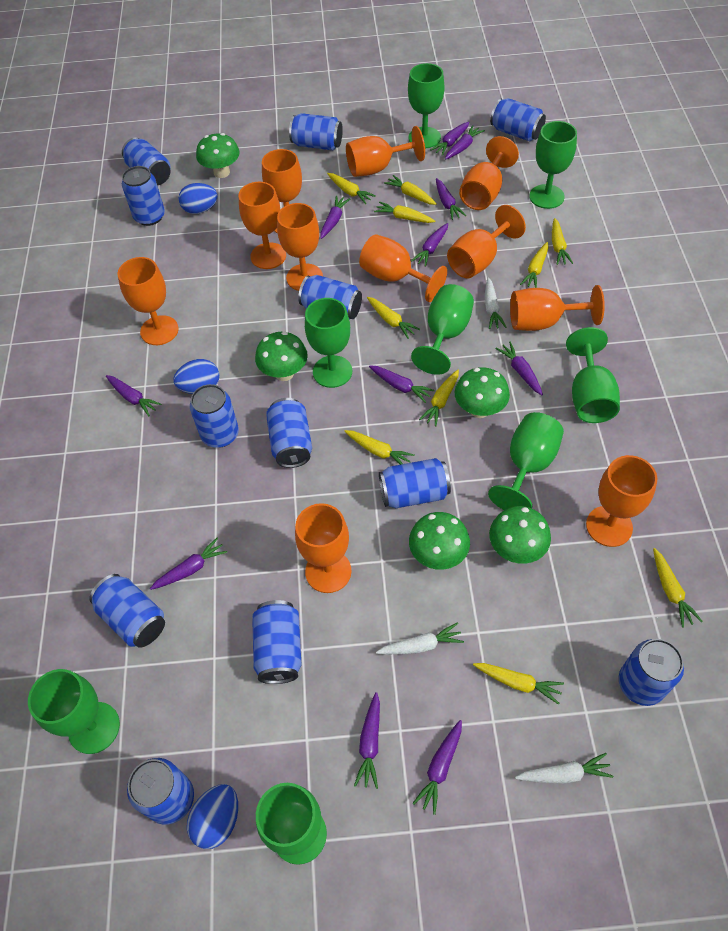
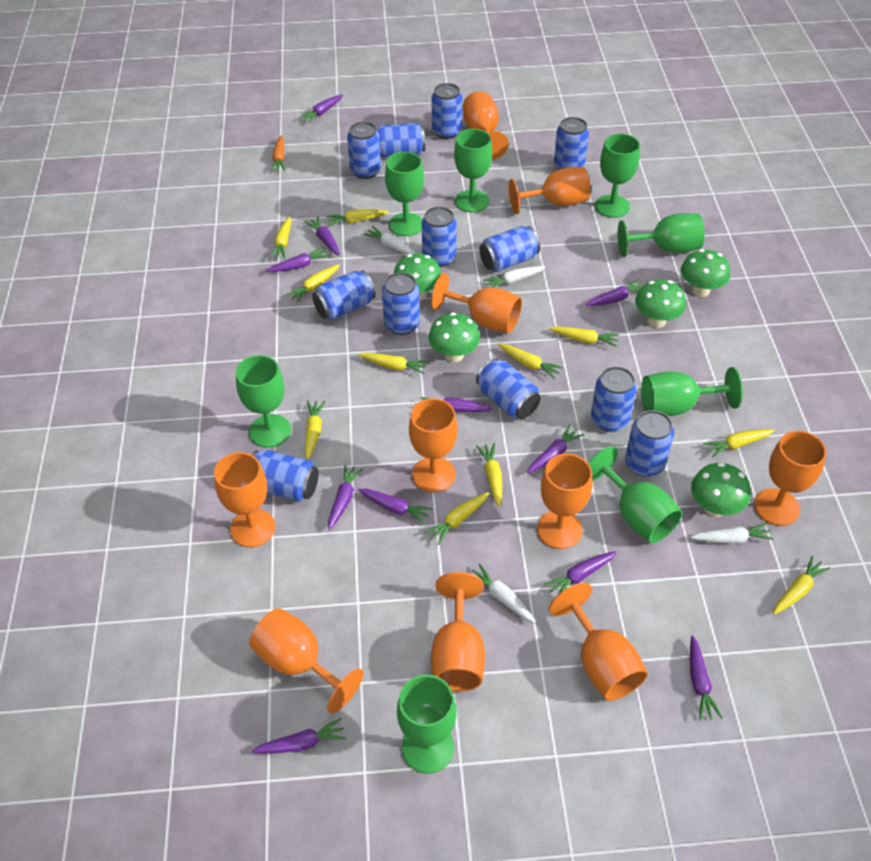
blue egg: 3 -> 0
orange carrot: 0 -> 1
orange goblet: 11 -> 10
white carrot: 3 -> 4
yellow carrot: 10 -> 11

